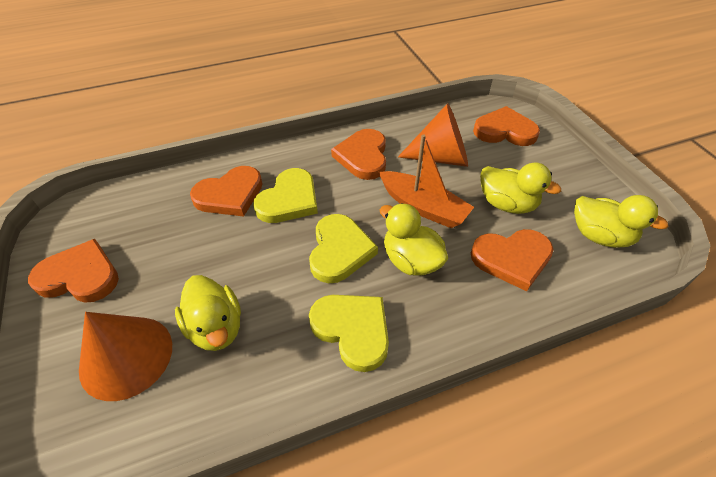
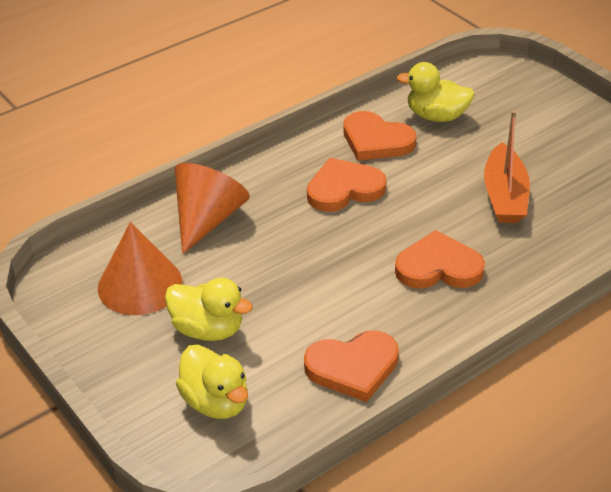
orange heart: 5 -> 4
yellow duck: 4 -> 3
yellow heart: 3 -> 0

